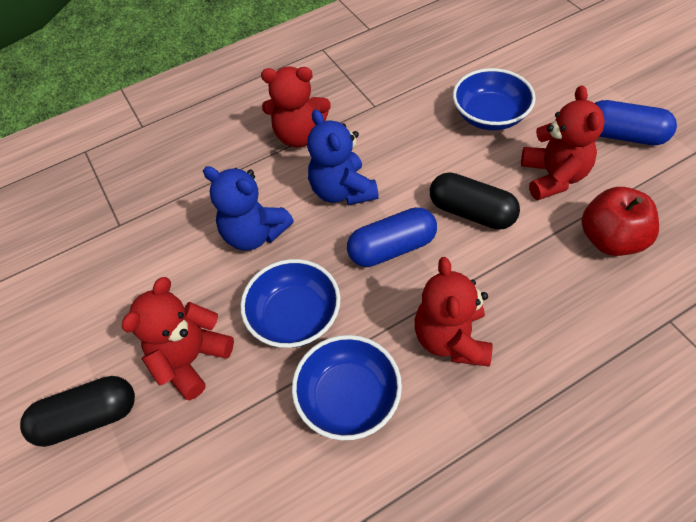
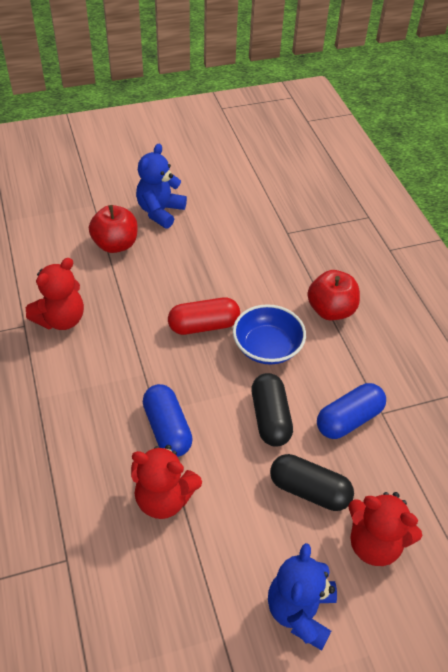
blue bowl: 3 -> 1
red apple: 1 -> 2
red capsule: 0 -> 1
red teddy bear: 4 -> 3

